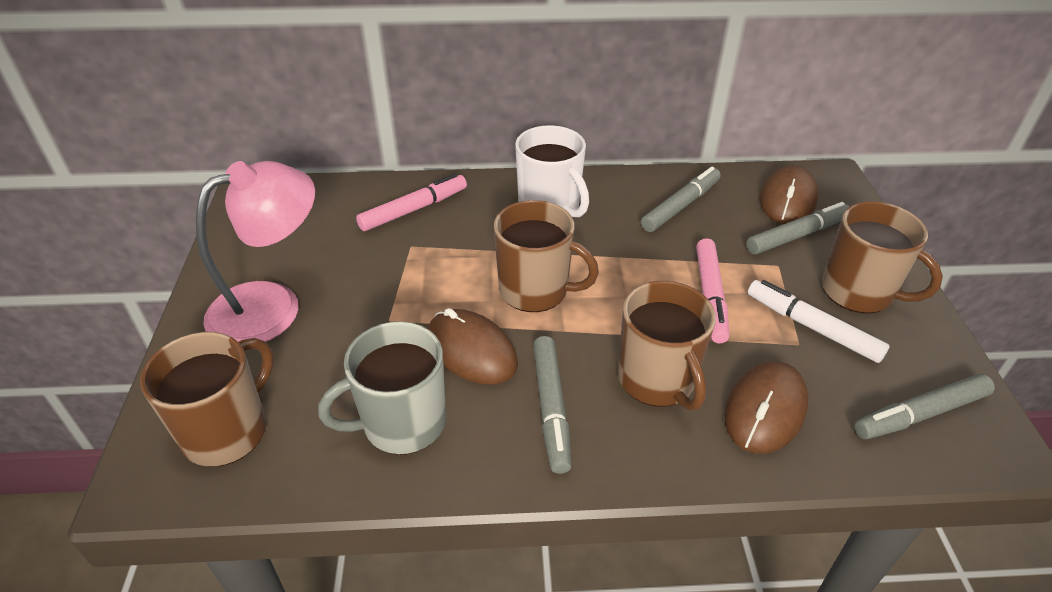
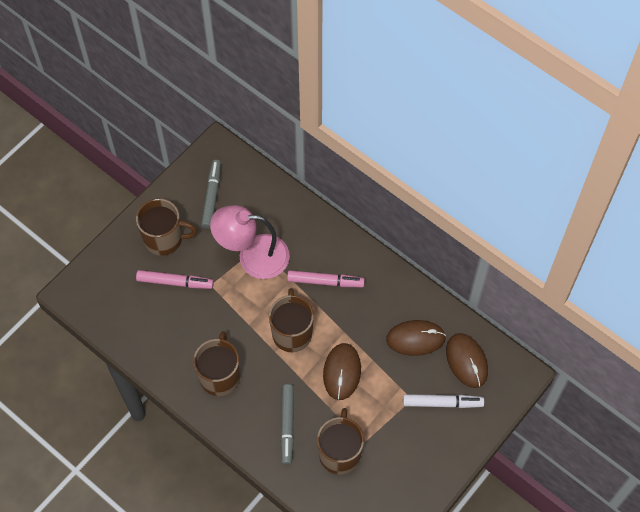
grey marker: 4 -> 2
grey mug: 1 -> 0
white mug: 1 -> 0

